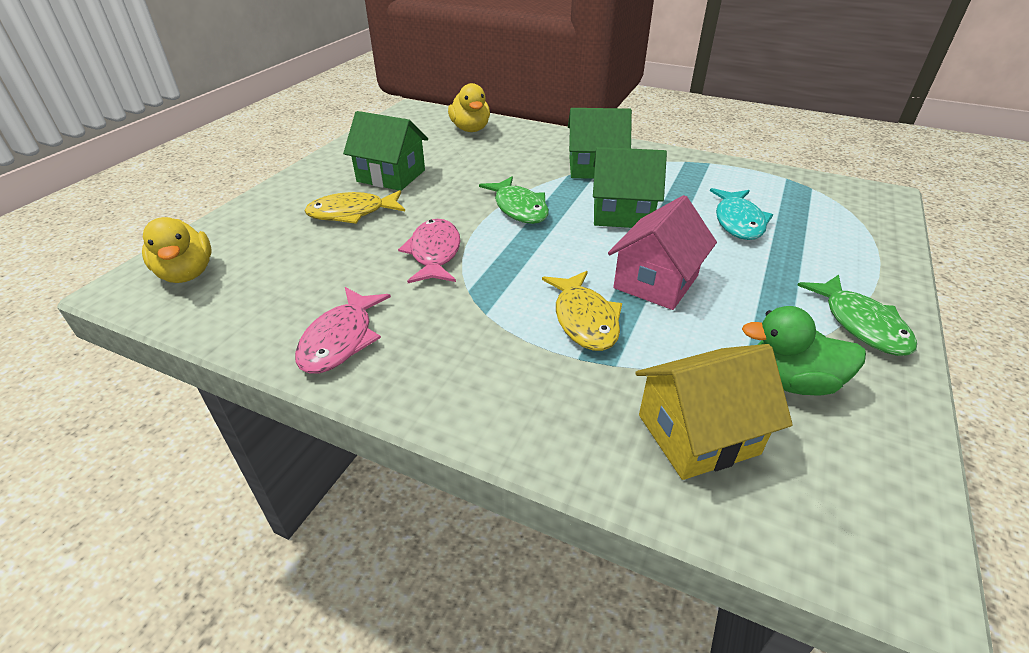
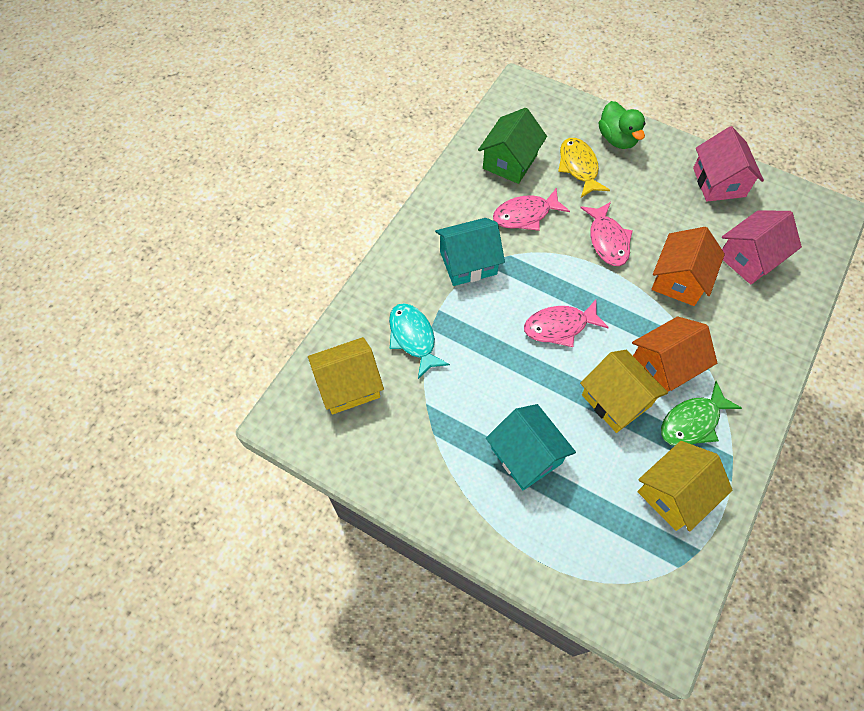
green fish: 2 -> 1
green house: 3 -> 1
orange house: 0 -> 2
pink fish: 2 -> 3
pink house: 1 -> 2
turquoise house: 0 -> 2
yellow duck: 2 -> 0
yellow fish: 2 -> 1
yellow house: 1 -> 3

